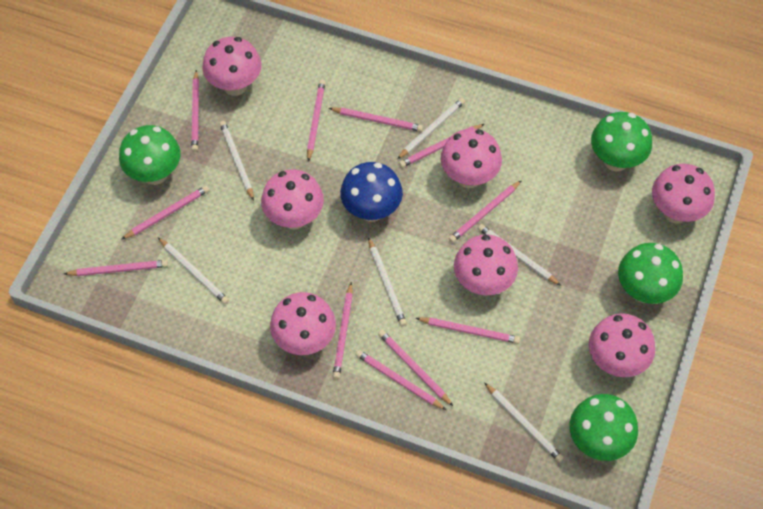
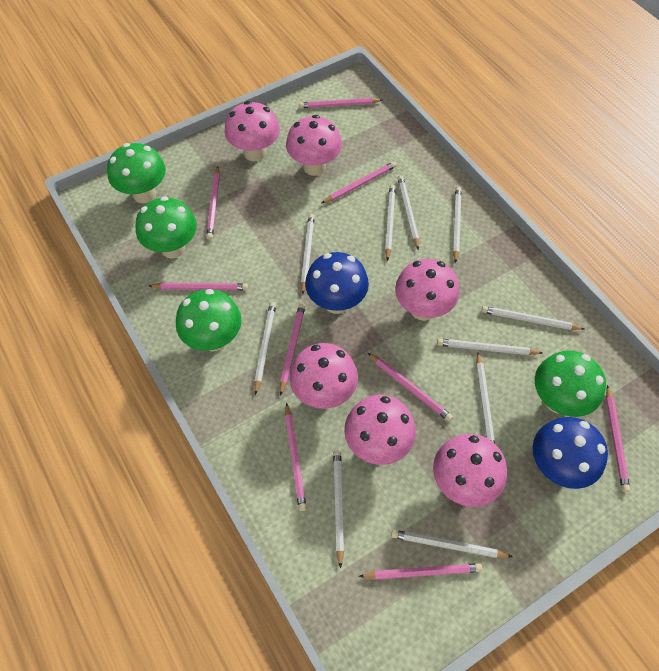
blue mushroom: 1 -> 2
pink mushroom: 7 -> 6
pink pencil: 11 -> 9
white pencil: 6 -> 10

